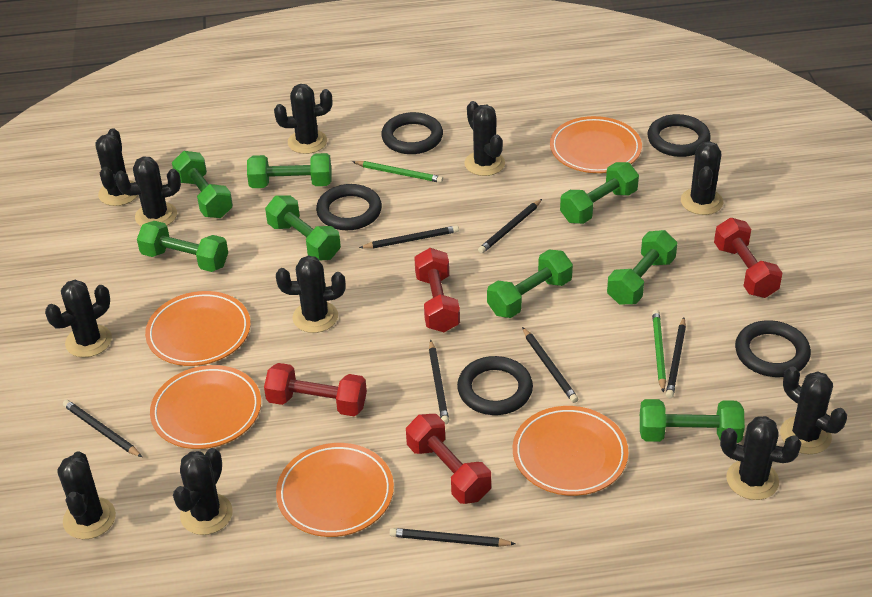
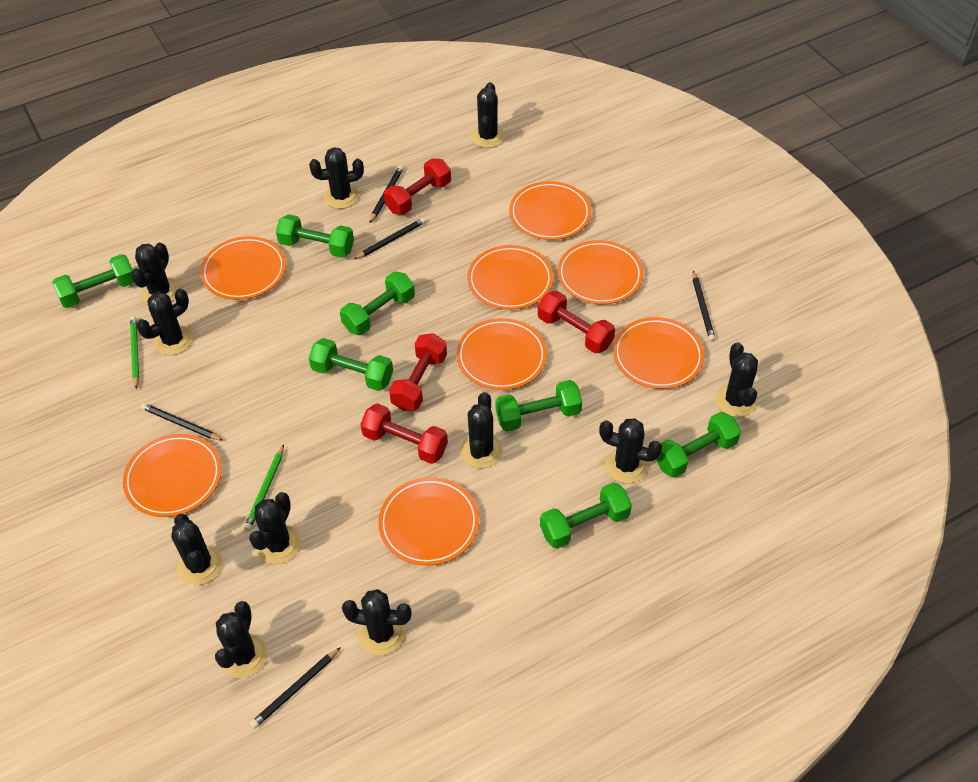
black pencil: 7 -> 5
black ring: 5 -> 0
green dumbbell: 8 -> 7
orange plate: 5 -> 8

